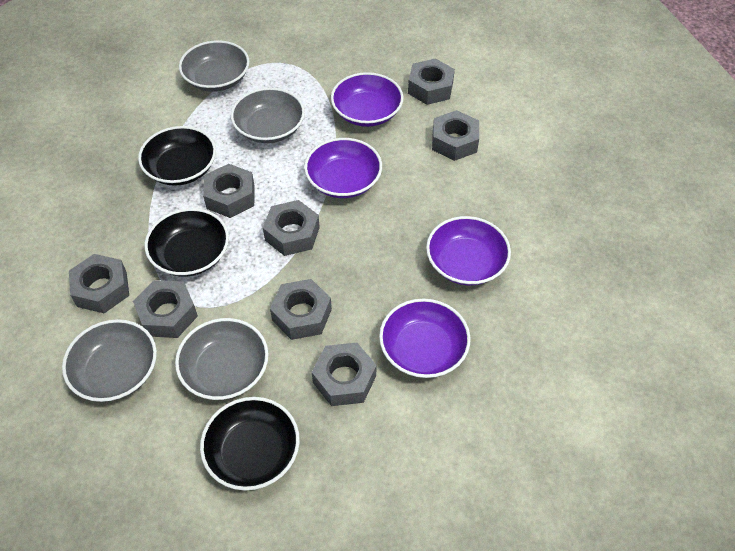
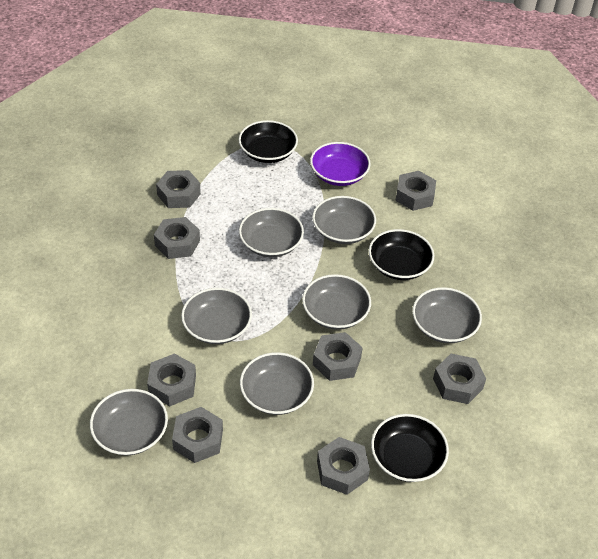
grey bowl: 4 -> 7
purple bowl: 4 -> 1

